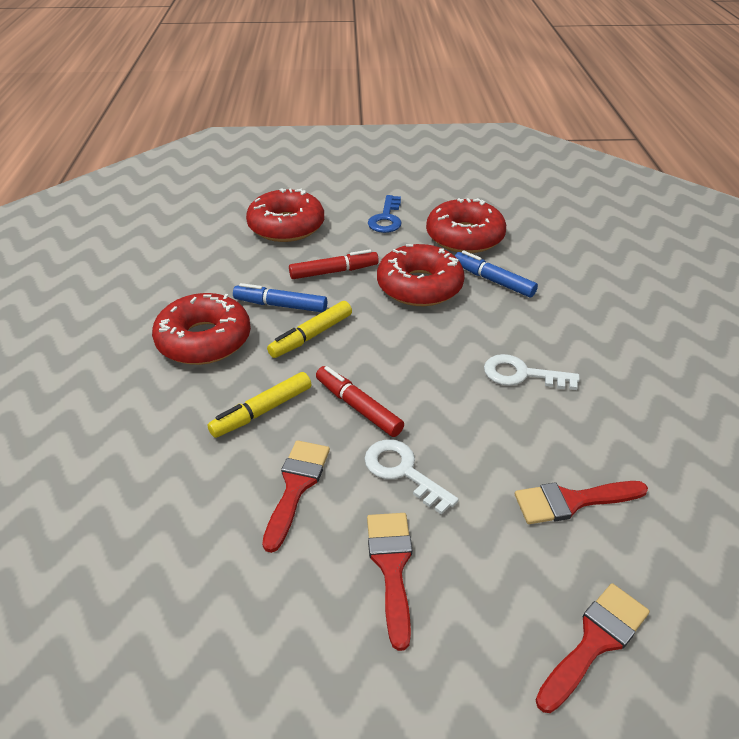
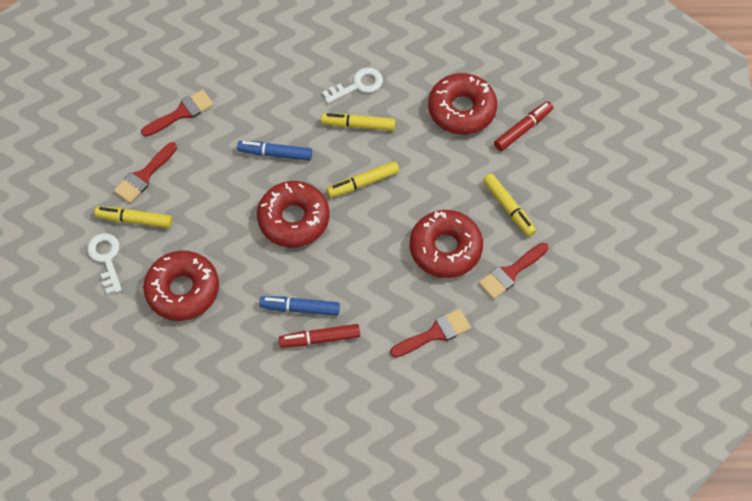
blue key: 1 -> 0
yellow marker: 2 -> 4

